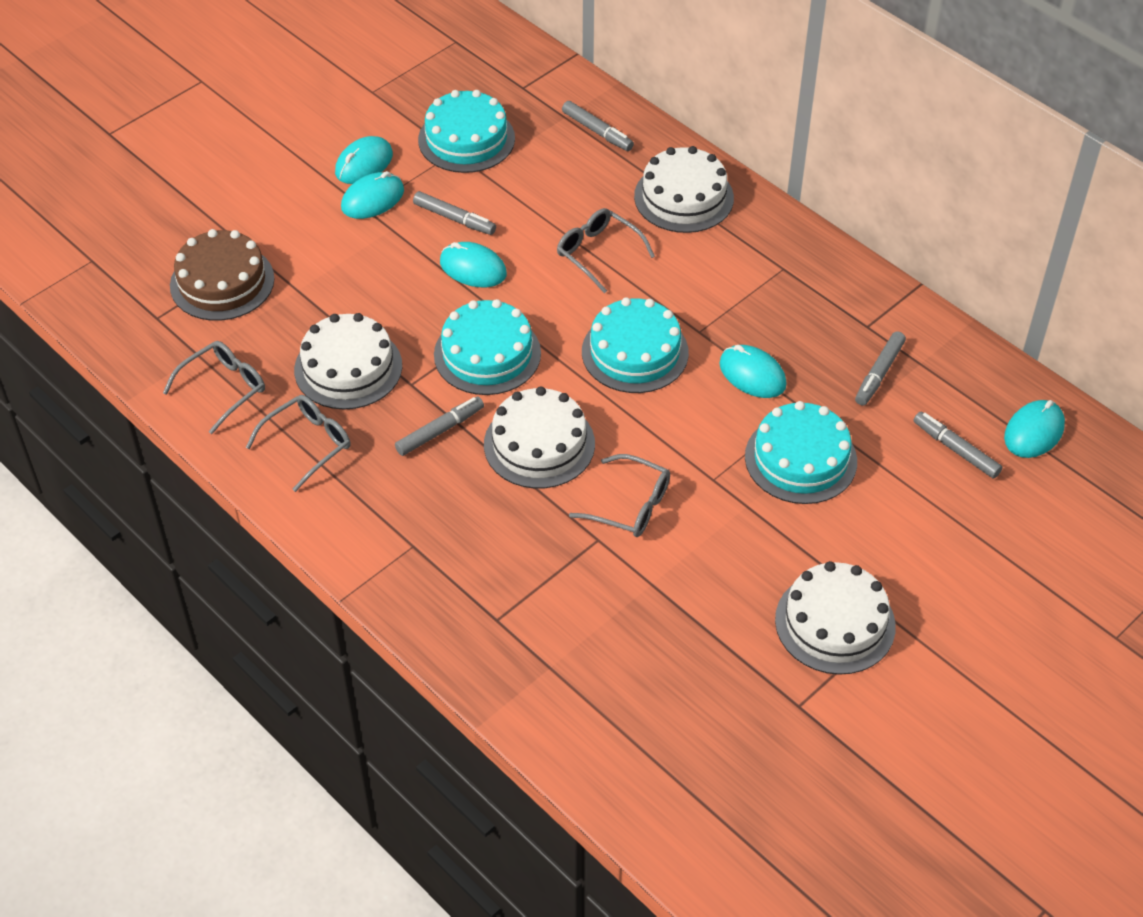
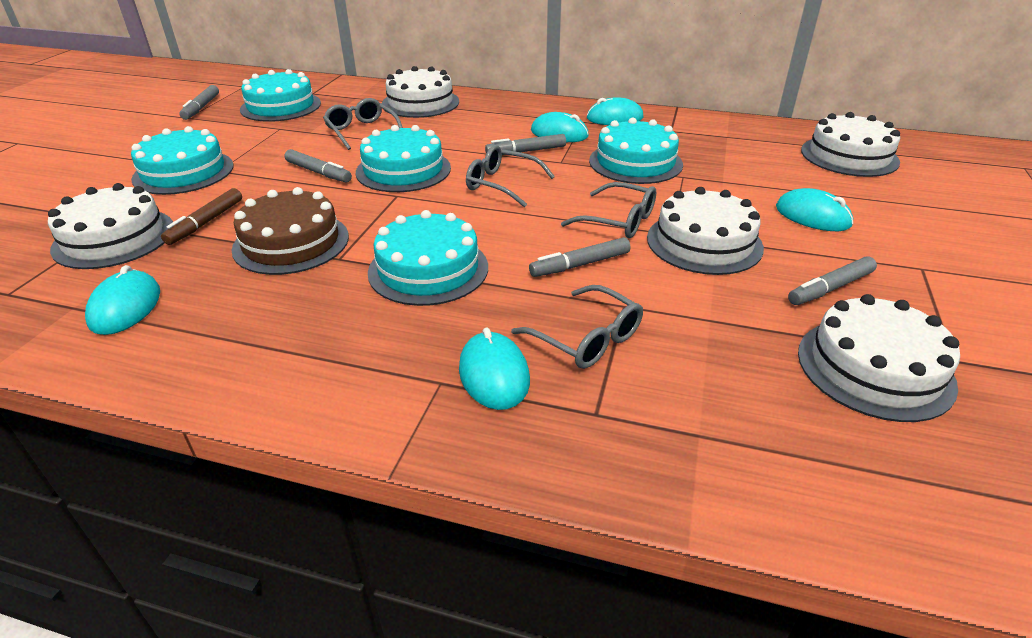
brown marker: 0 -> 1
turquoise cake: 4 -> 5
white cake: 4 -> 5

